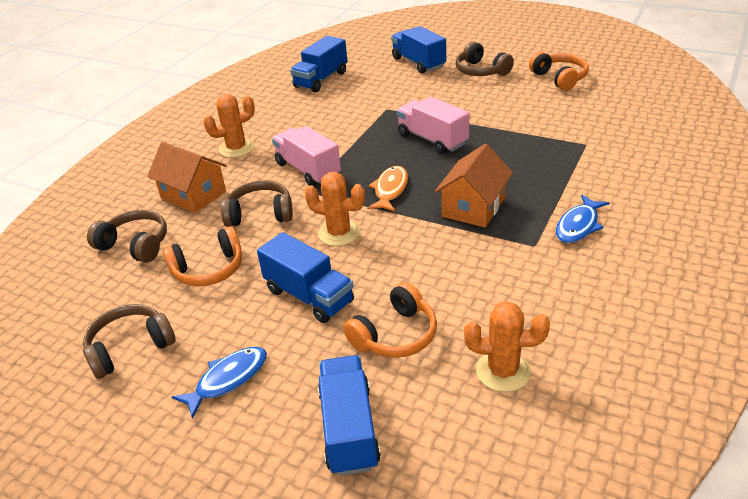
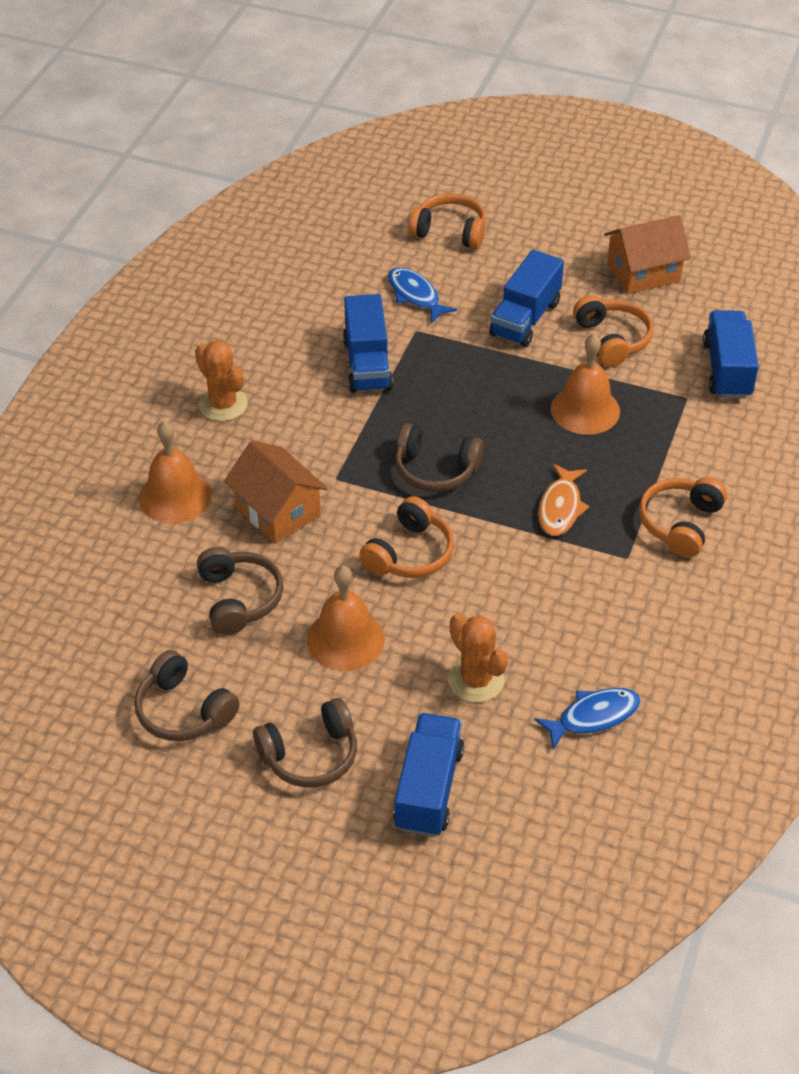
orange bell: 0 -> 3
orange cactus: 3 -> 2
orange headphones: 3 -> 4
pink truck: 2 -> 0

